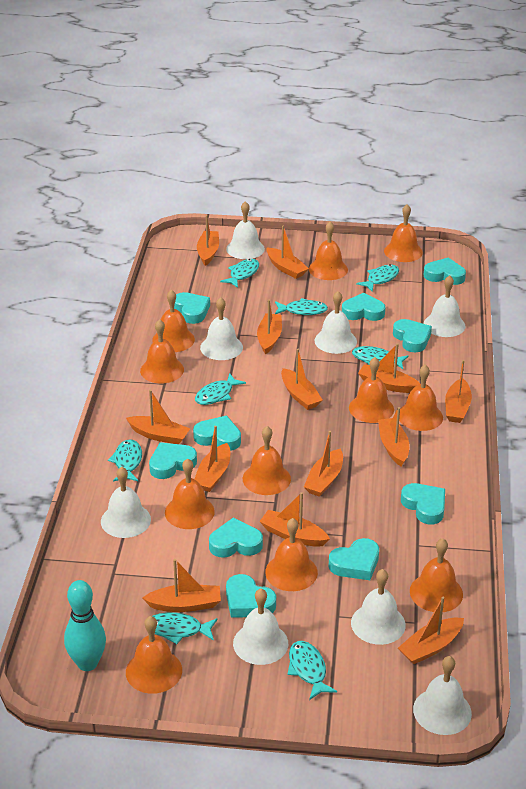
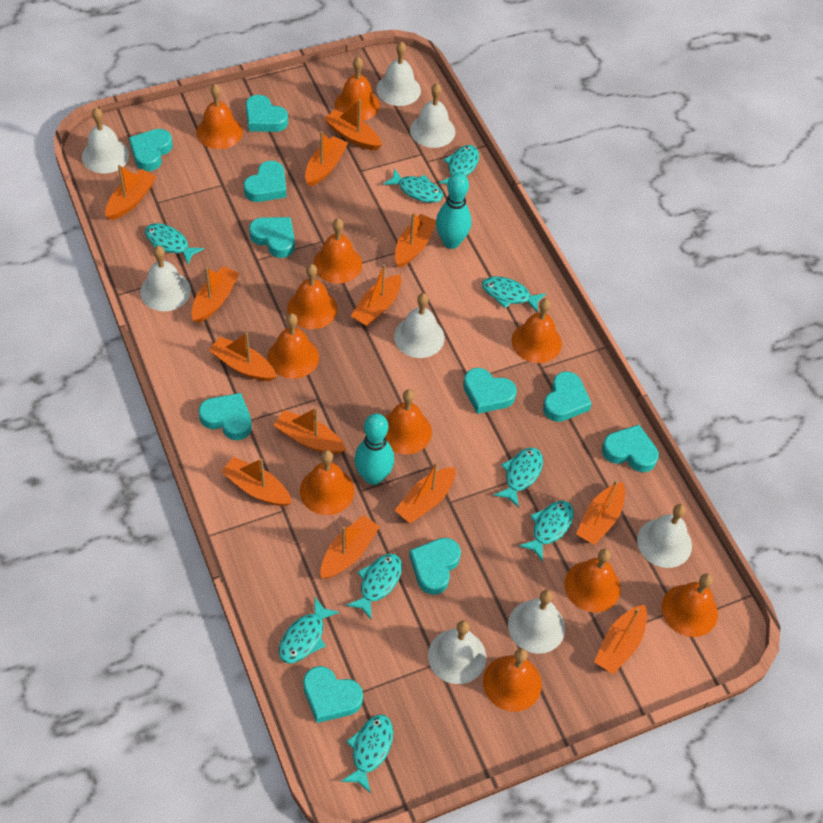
turquoise bowling pin: 1 -> 2
turquoise fish: 8 -> 9

